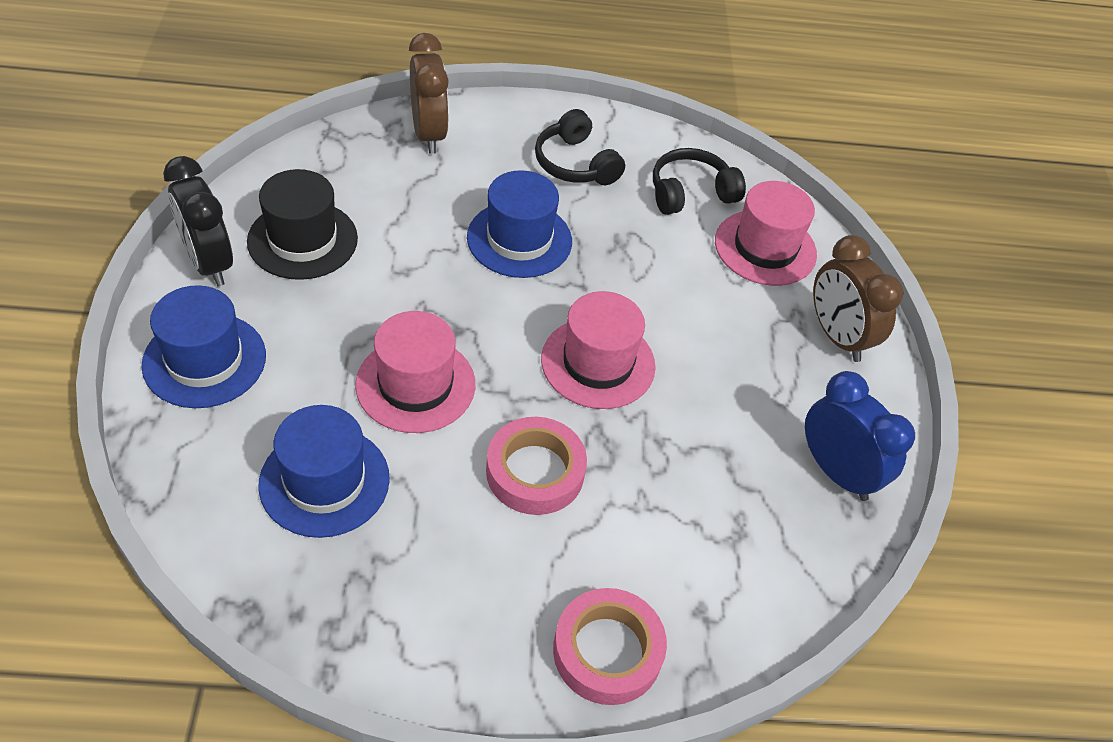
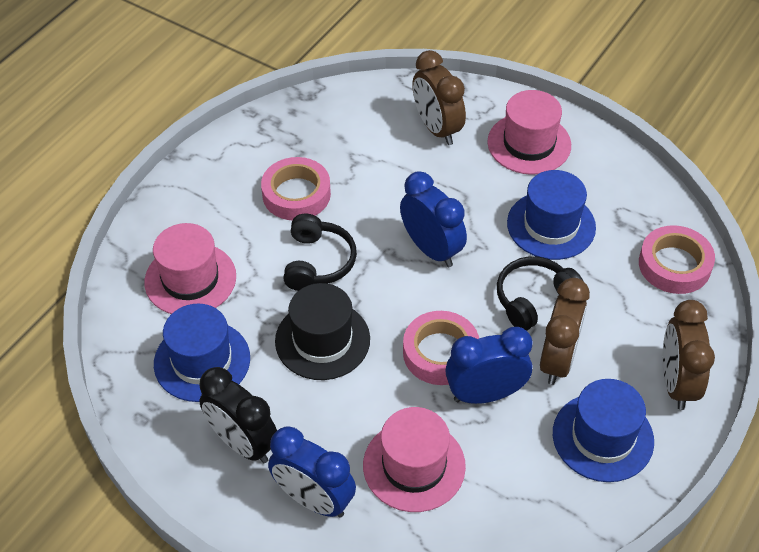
blue clock: 1 -> 3
brown clock: 2 -> 3
pink tape: 2 -> 3

